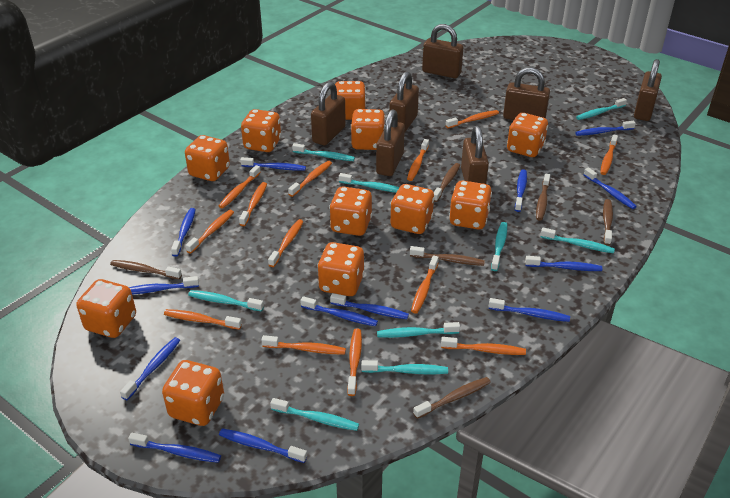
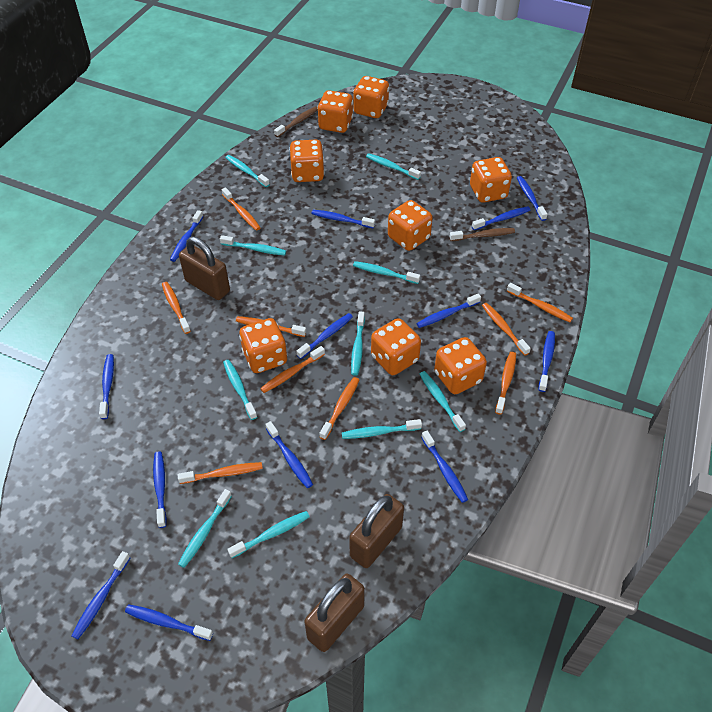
brown padlock: 7 -> 3
brown toothbrush: 6 -> 2
orange dice: 11 -> 8
orange toothbrush: 13 -> 9
turquoise toothbrush: 9 -> 10

